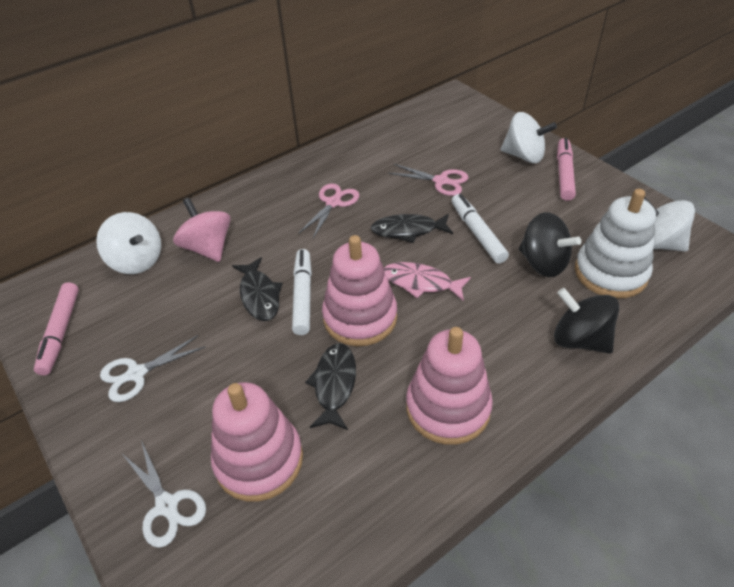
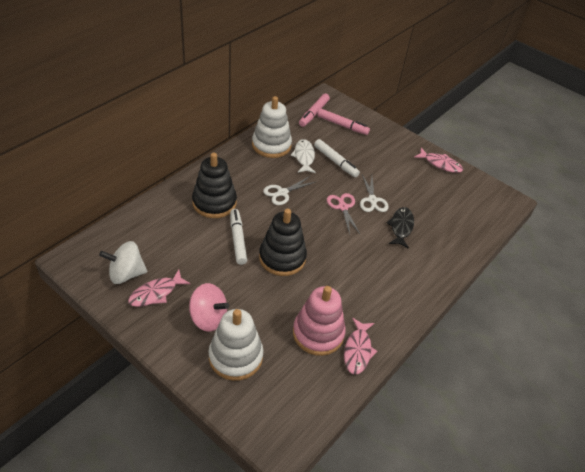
black fish: 3 -> 1
black spinning top: 2 -> 0
black stacking toy: 0 -> 2
pink fish: 1 -> 3
pink scissors: 2 -> 1
pink stacking toy: 3 -> 1
white fish: 0 -> 1
white spinning top: 3 -> 1
white stacking toy: 1 -> 2

